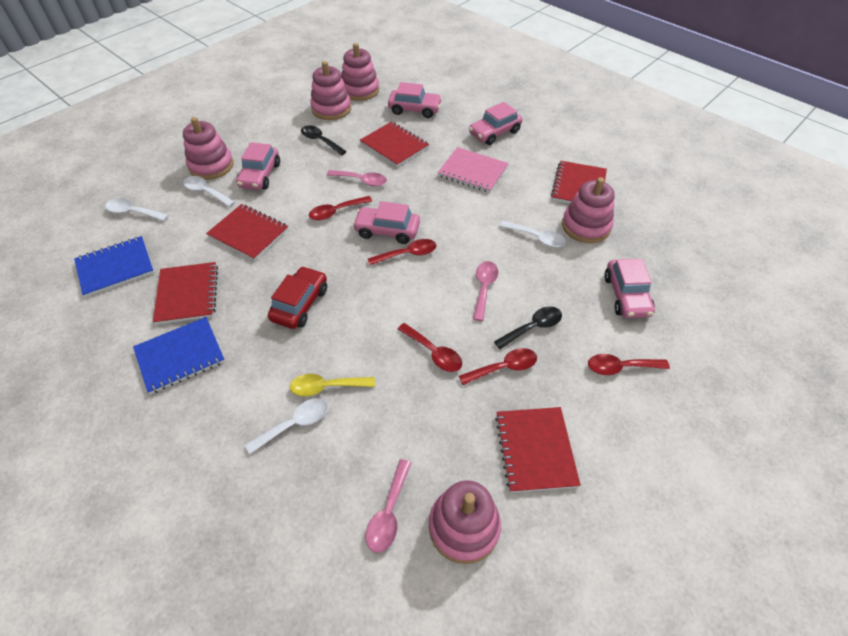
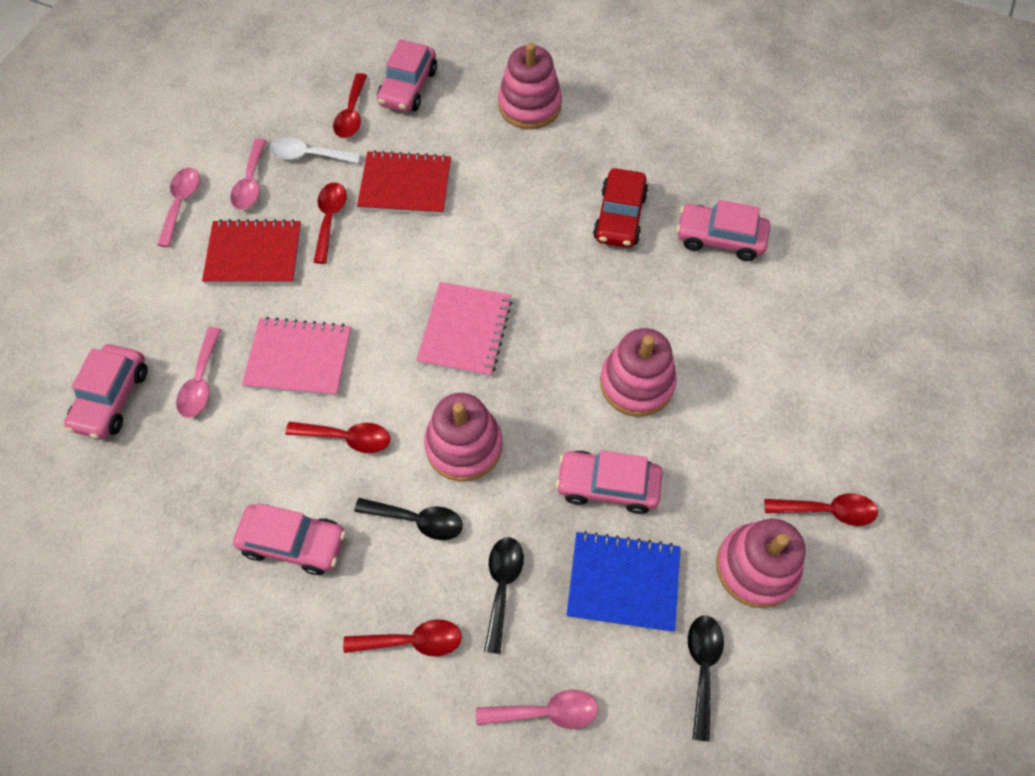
black spoon: 2 -> 3
blue notebook: 2 -> 1
pink notebook: 1 -> 2
pink spoon: 3 -> 4
pink stacking toy: 5 -> 4
red notebook: 5 -> 2
white spoon: 4 -> 1
yellow spoon: 1 -> 0

